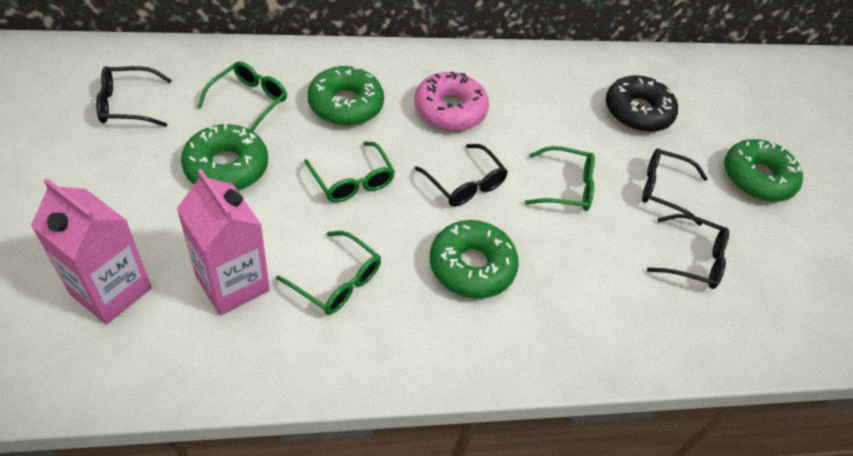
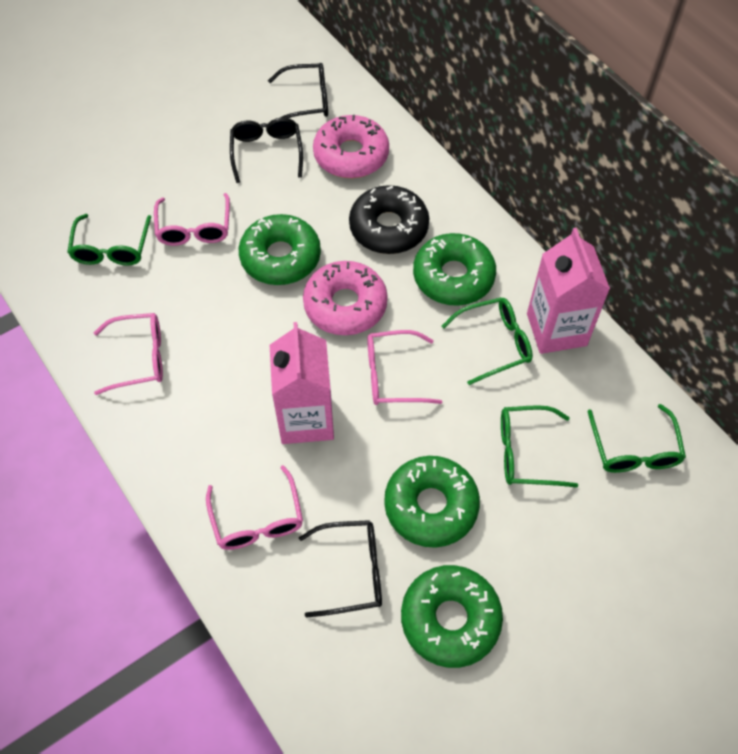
black glasses: 4 -> 3
pink donut: 1 -> 2
pink glasses: 0 -> 4

